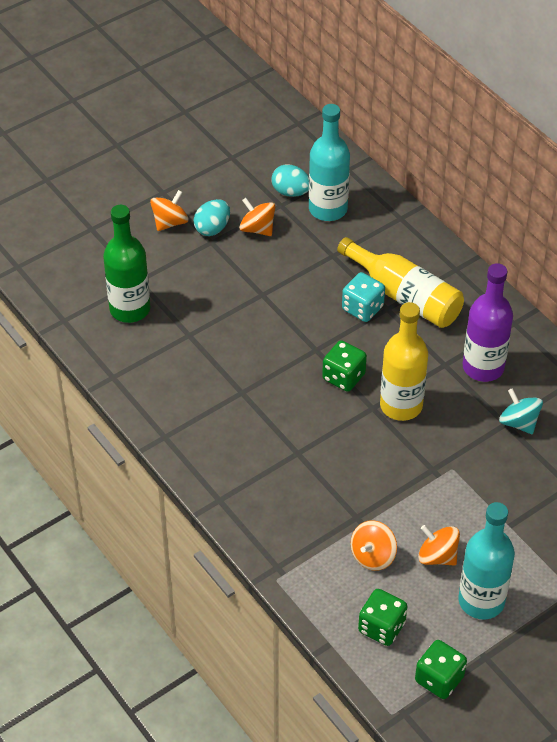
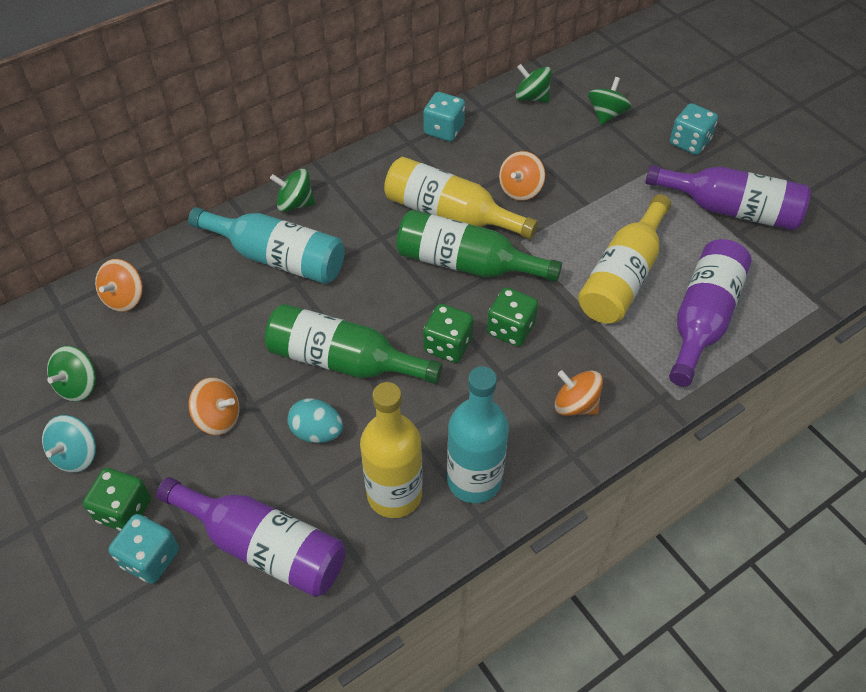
green bottle: 1 -> 2
green spinning top: 0 -> 4
purple bottle: 1 -> 3
turquoise dice: 1 -> 3
turquoise egg: 2 -> 1
yellow bottle: 2 -> 3

